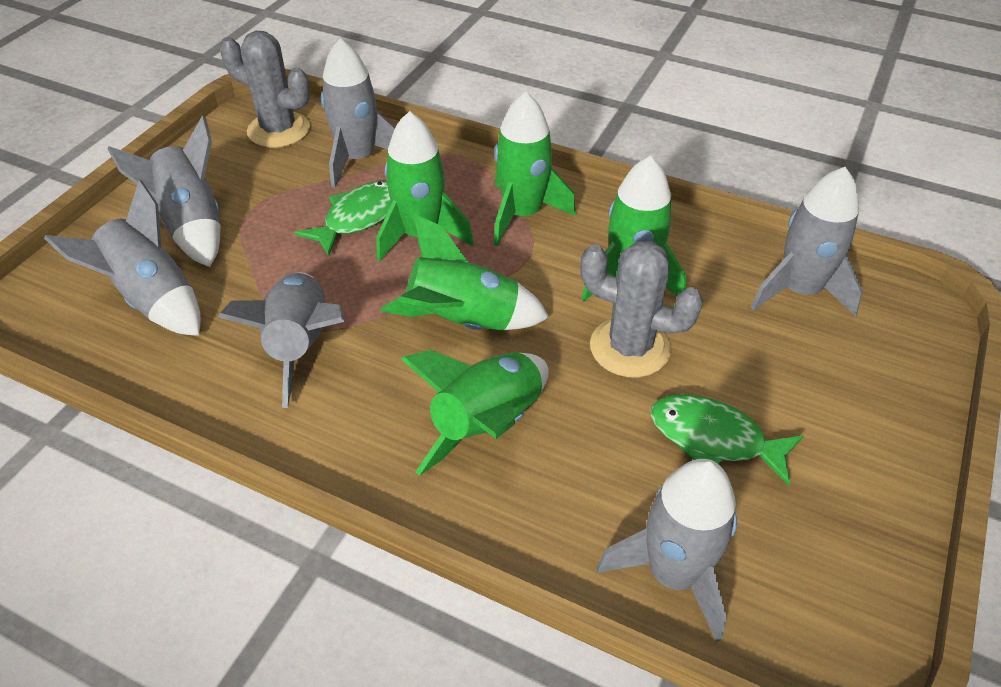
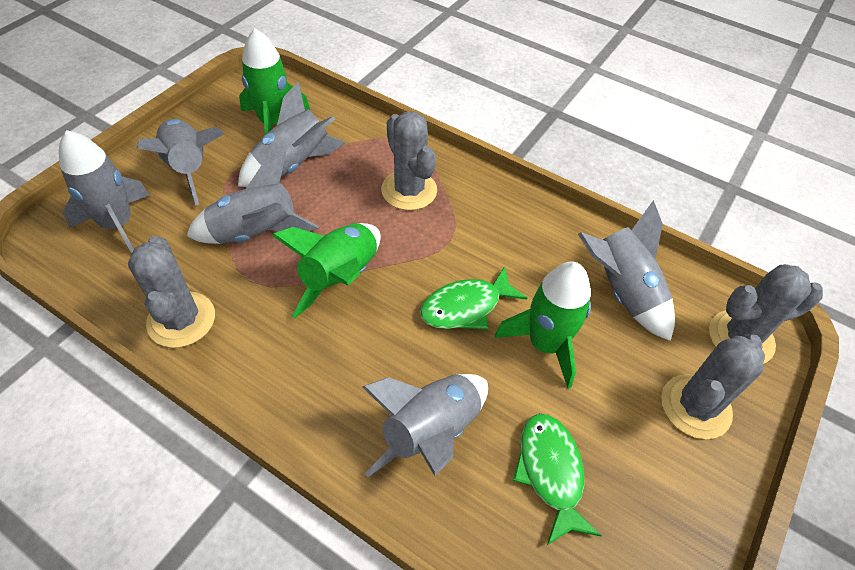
green rocket: 5 -> 3
grey cactus: 2 -> 4

